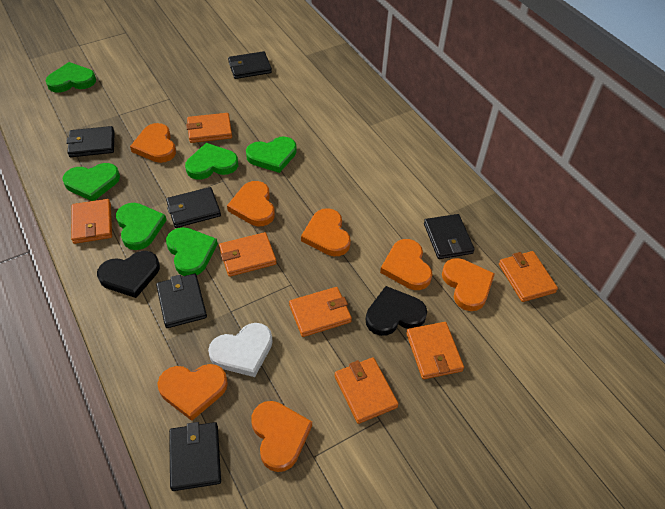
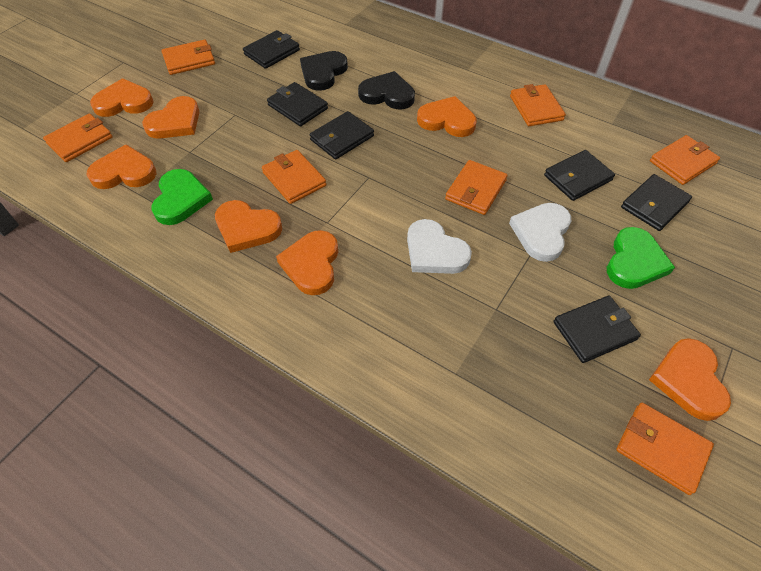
green heart: 6 -> 2
white heart: 1 -> 2

